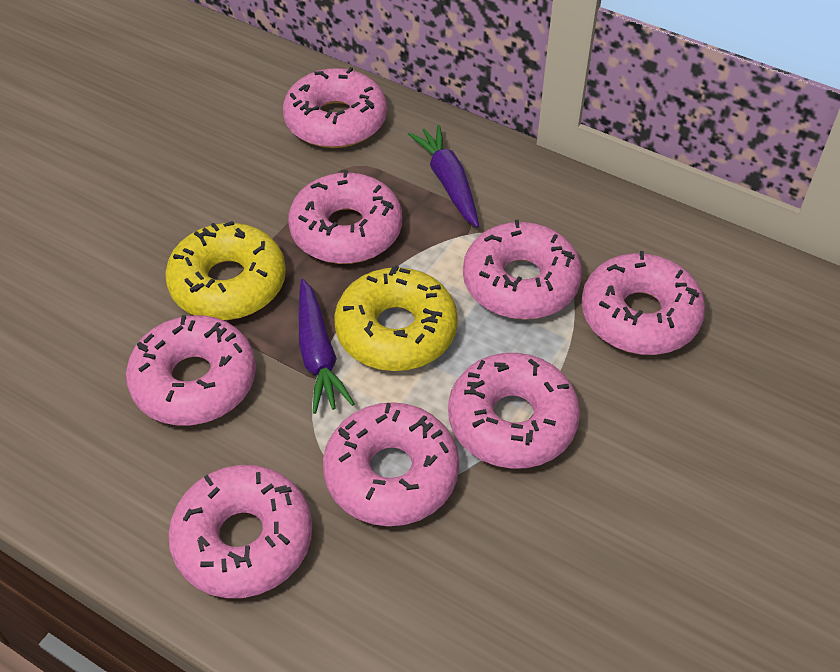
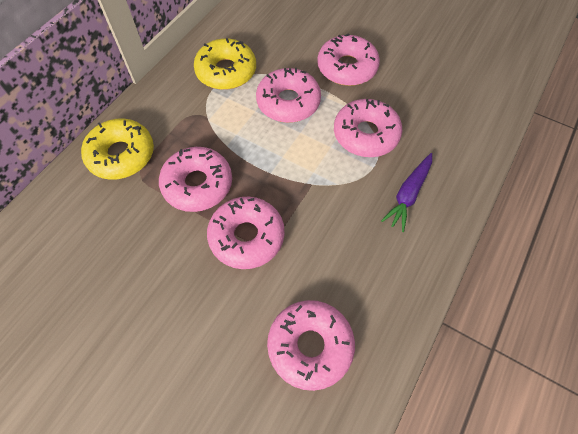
pink donut: 8 -> 6
purple carrot: 2 -> 1

